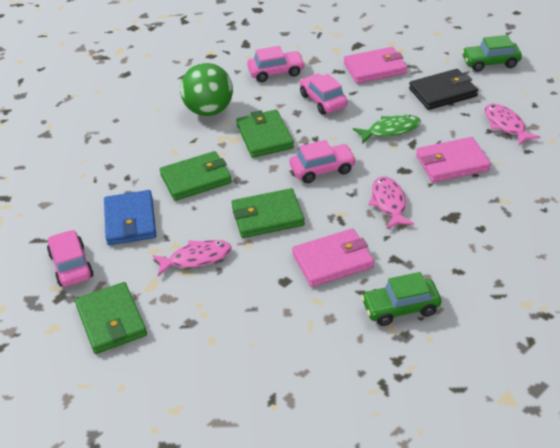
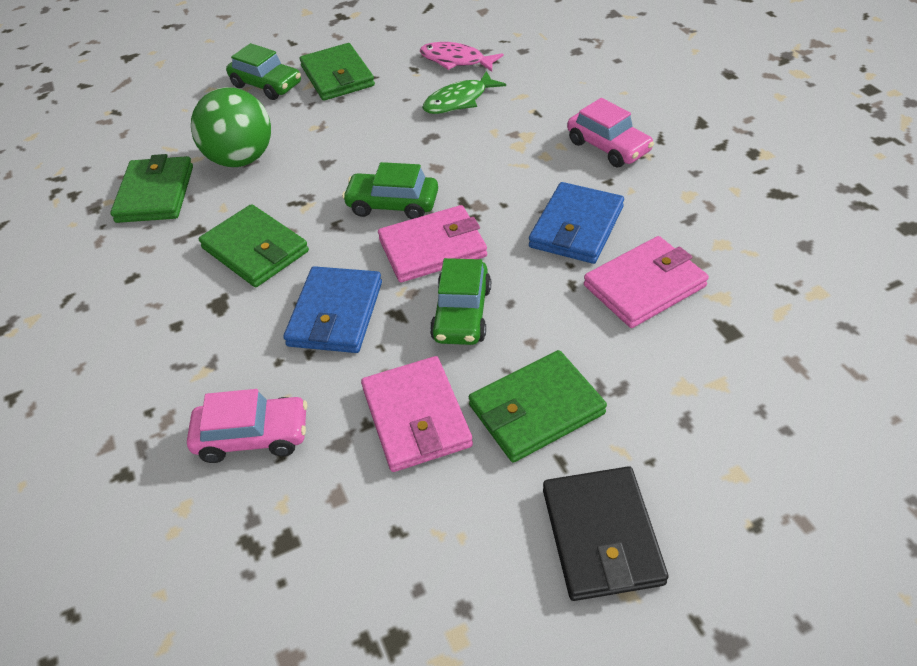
blue wallet: 1 -> 2
green car: 2 -> 3
pink car: 4 -> 2
pink fish: 3 -> 1

